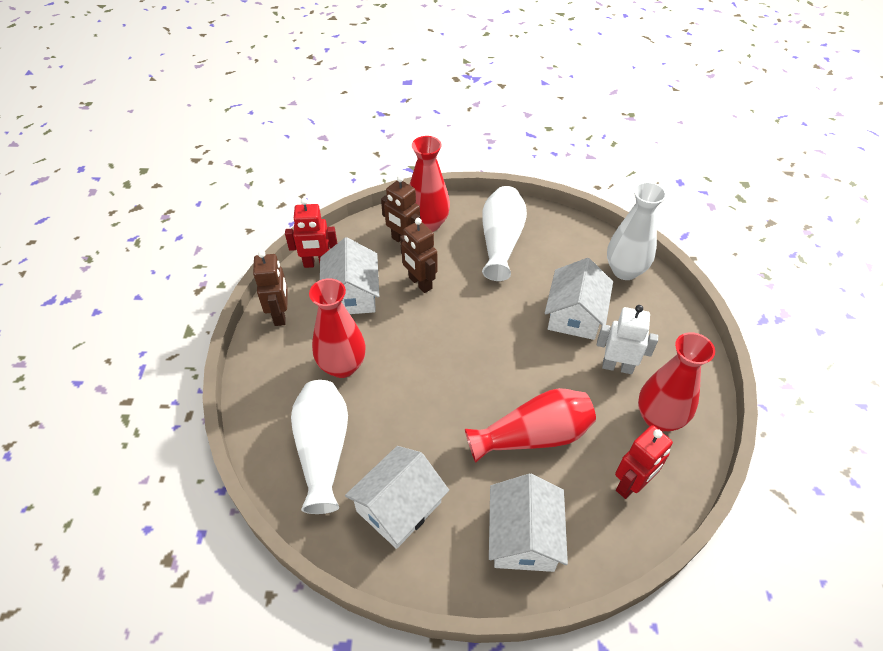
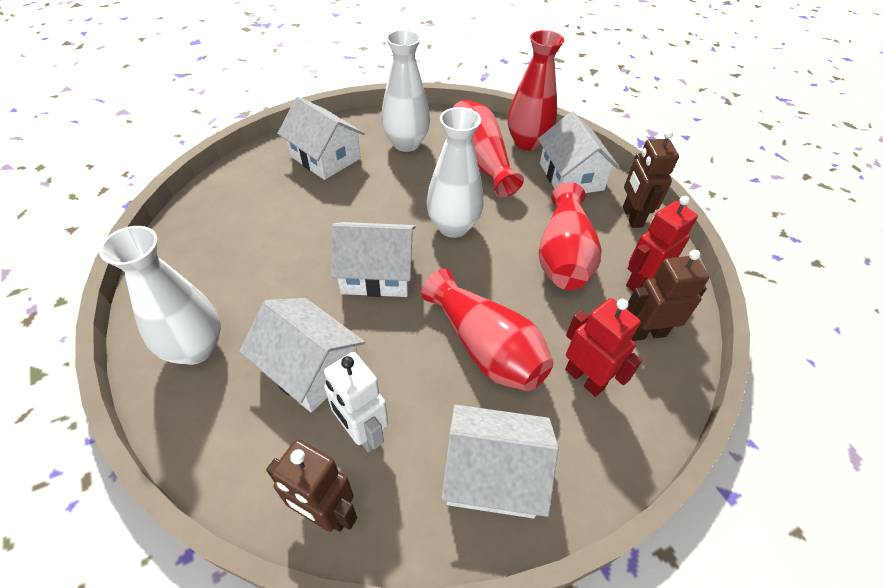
white house: 4 -> 5

